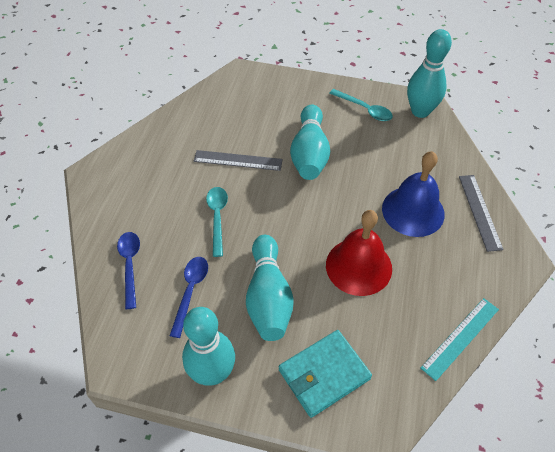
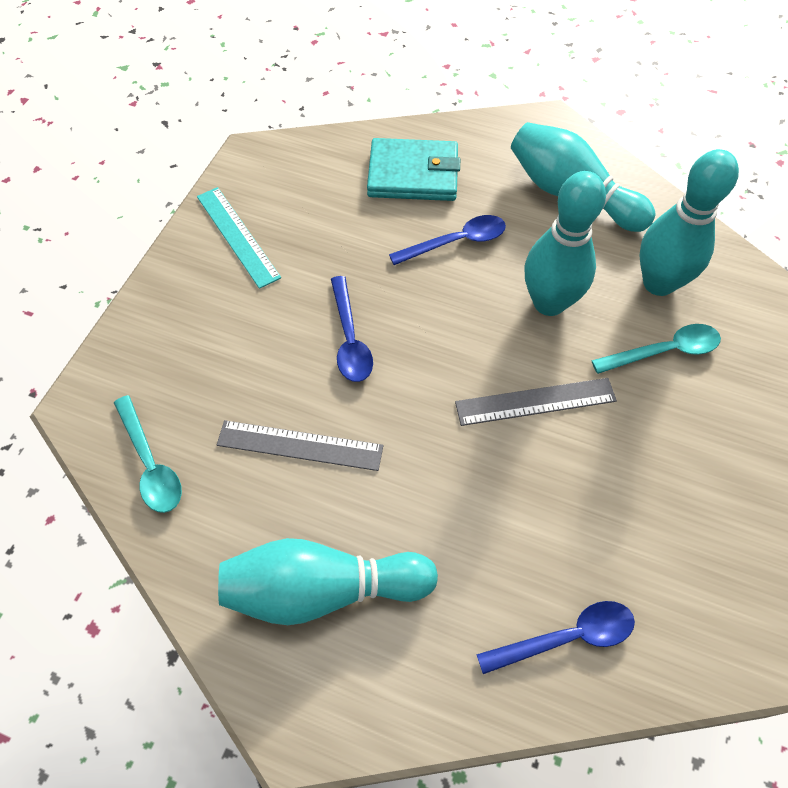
blue bell: 1 -> 0
blue spoon: 2 -> 3
red bell: 1 -> 0

